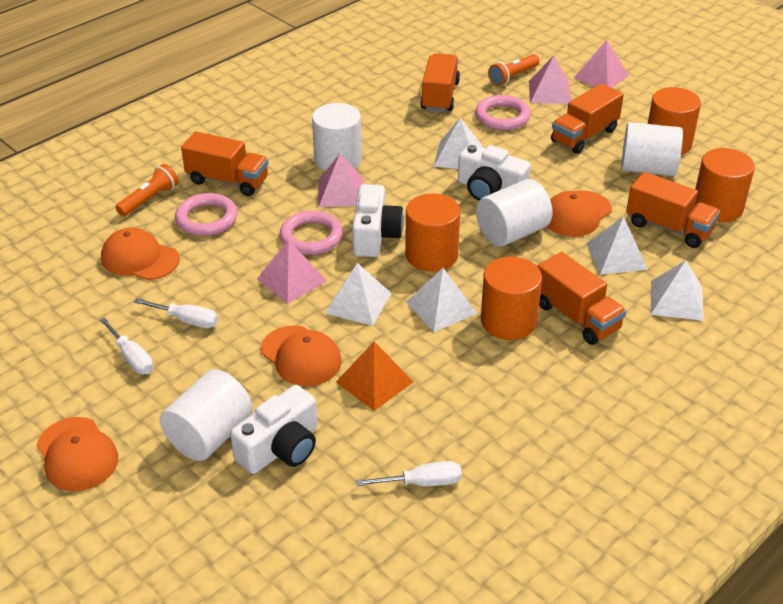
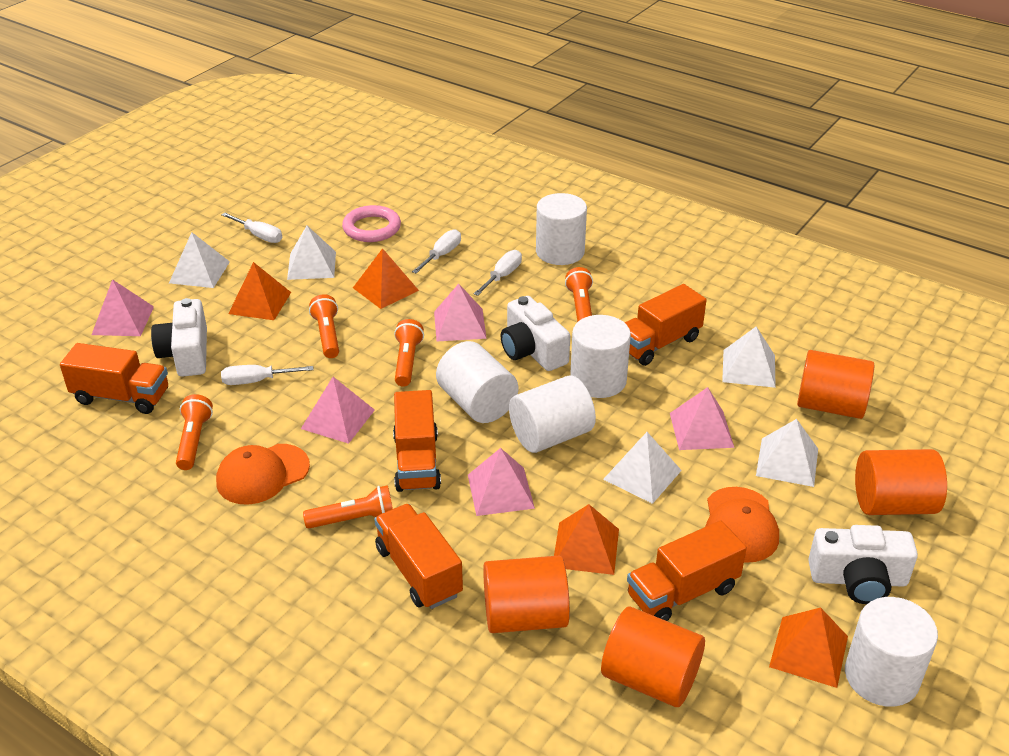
orange cap: 4 -> 2
orange flashlight: 2 -> 5
orange pyramid: 1 -> 4
pink pyramid: 4 -> 5
pink ring: 3 -> 1
white cylinder: 4 -> 5
white screwdriver: 3 -> 4

